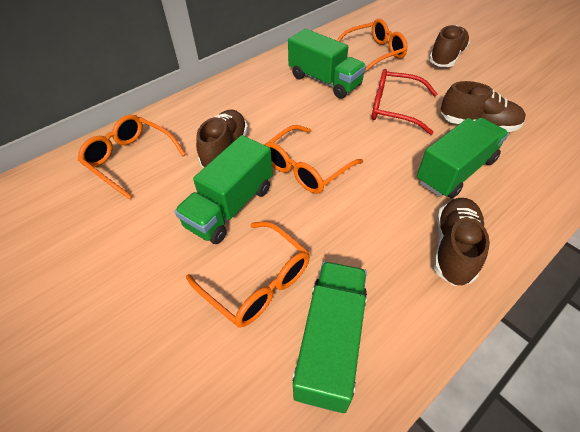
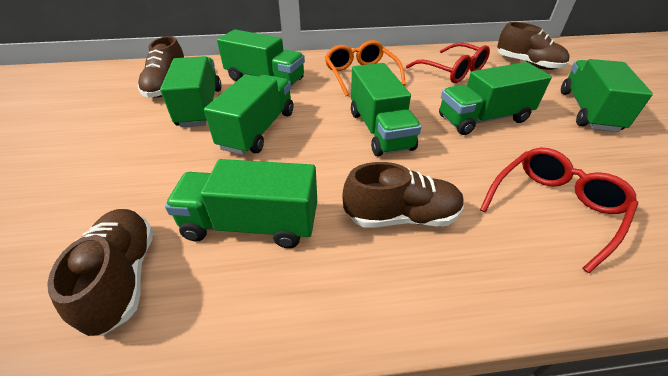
green truck: 4 -> 7
orange glasses: 4 -> 1
red glasses: 1 -> 2

